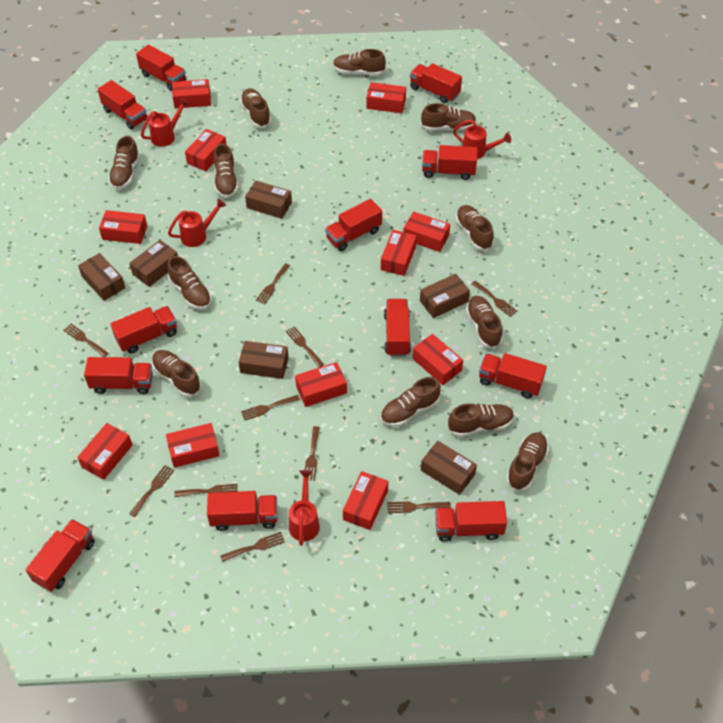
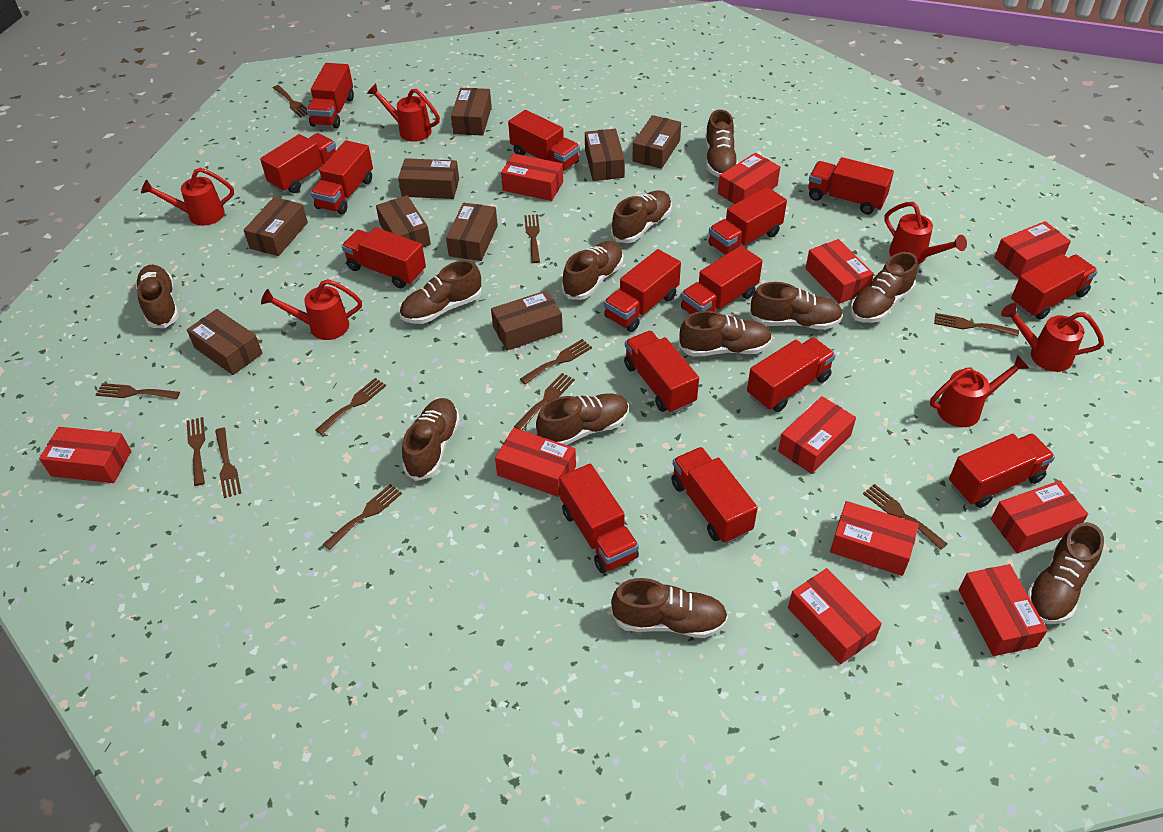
brown box: 6 -> 9
brown fork: 10 -> 11
red truck: 12 -> 15
red watering can: 4 -> 6

